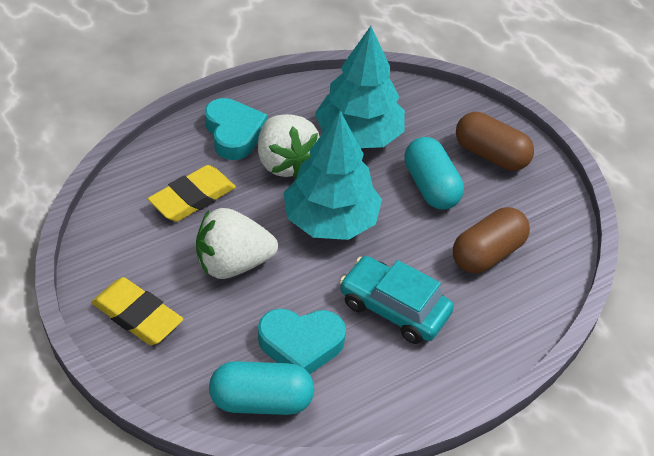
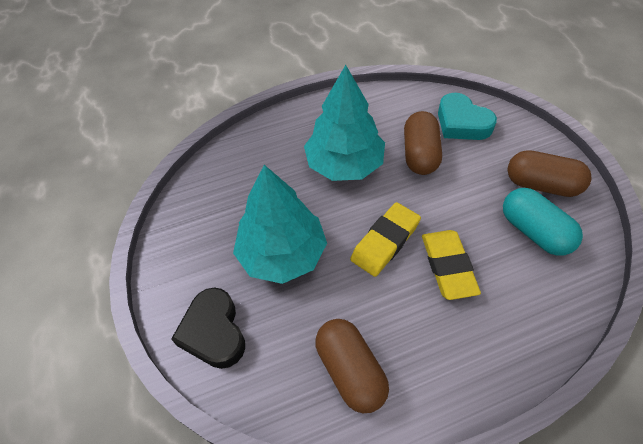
black heart: 0 -> 1
brown capsule: 2 -> 3
turquoise capsule: 2 -> 1
turquoise car: 1 -> 0
turquoise heart: 2 -> 1
white strawberry: 2 -> 0

